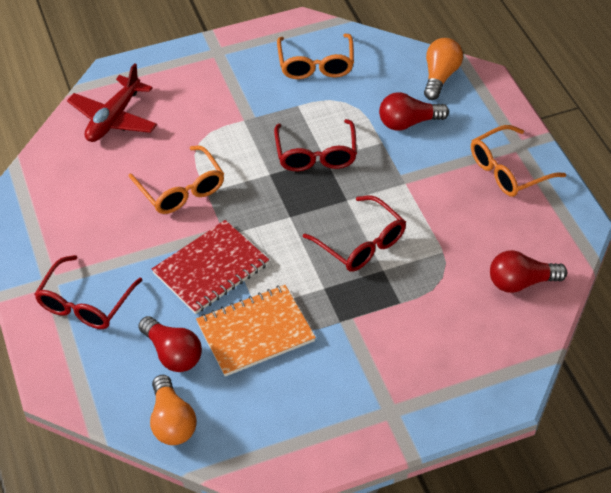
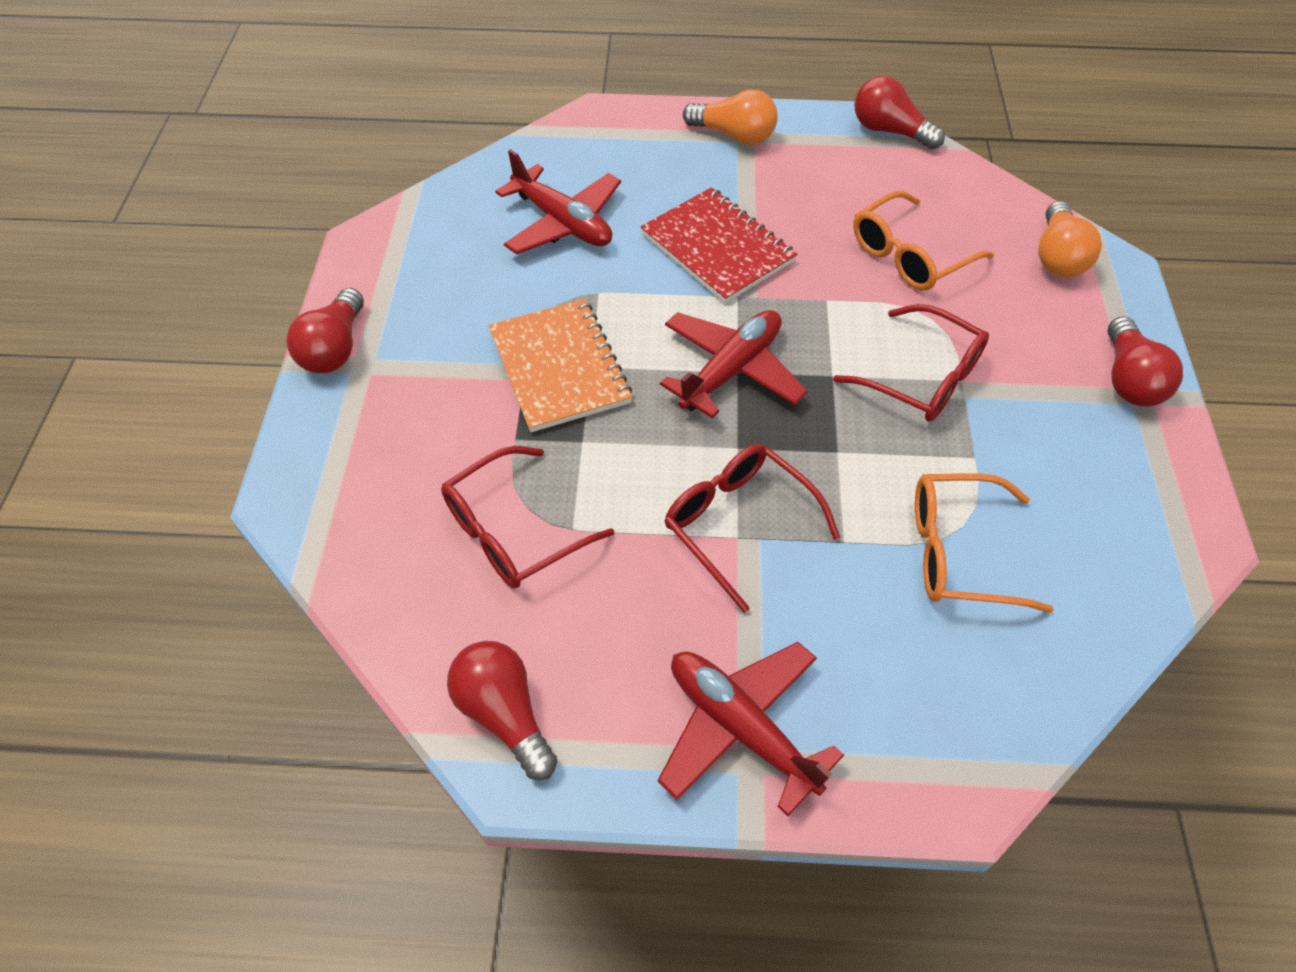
orange glasses: 3 -> 2
red light bulb: 3 -> 4
red plane: 1 -> 3

